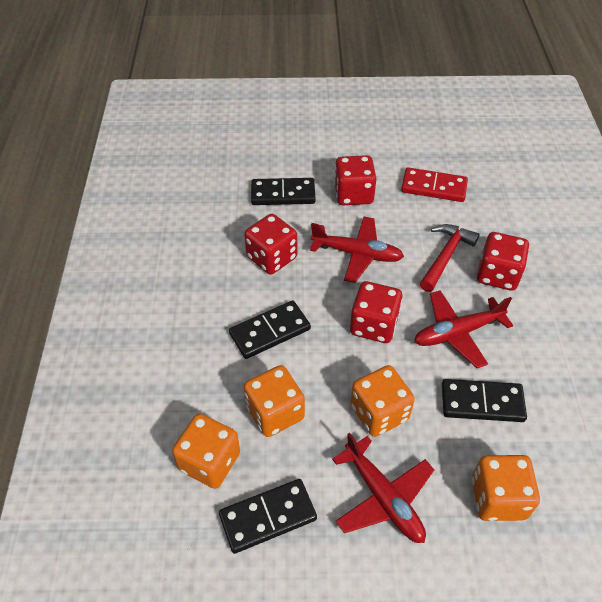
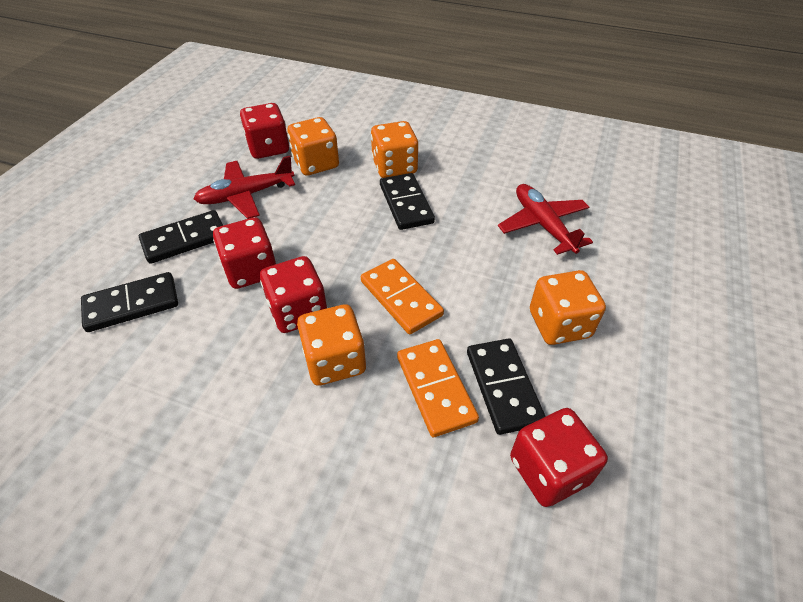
orange domino: 0 -> 2
red domino: 1 -> 0
red hammer: 1 -> 0
red plane: 3 -> 2

